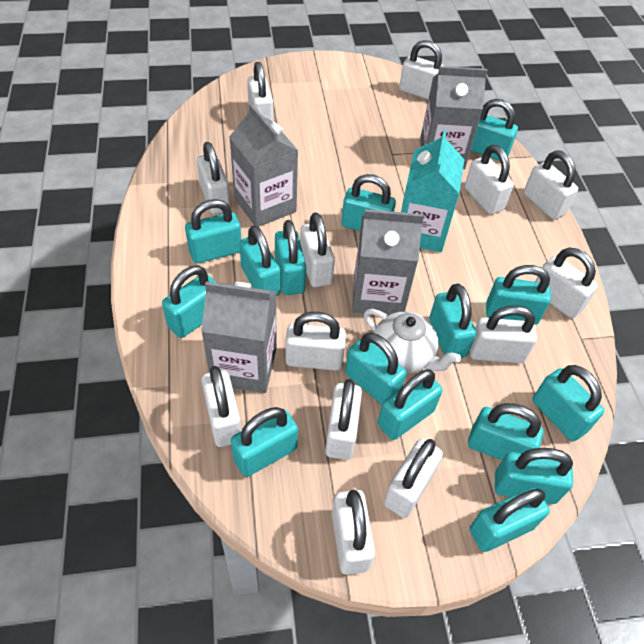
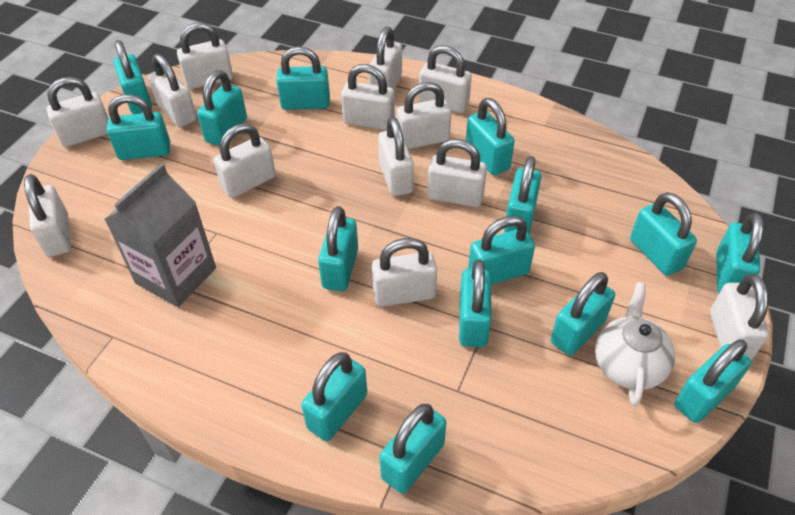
grey carton: 4 -> 1
turquoise carton: 1 -> 0

